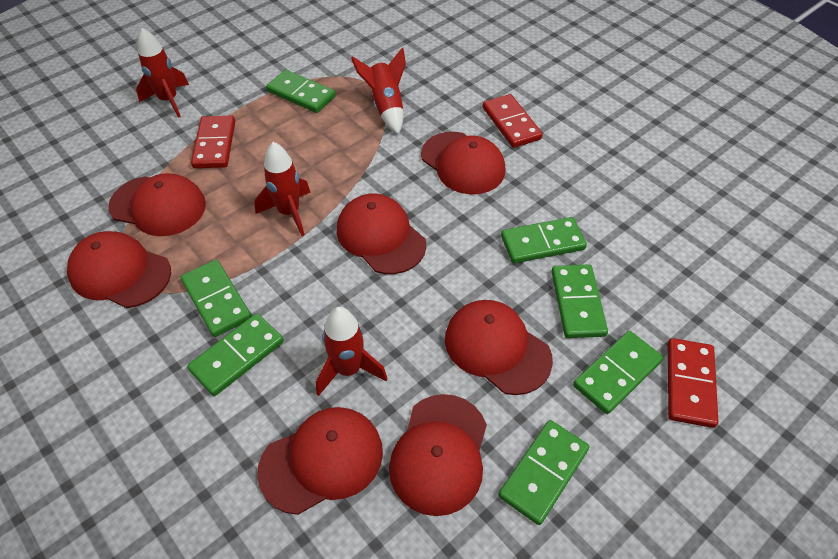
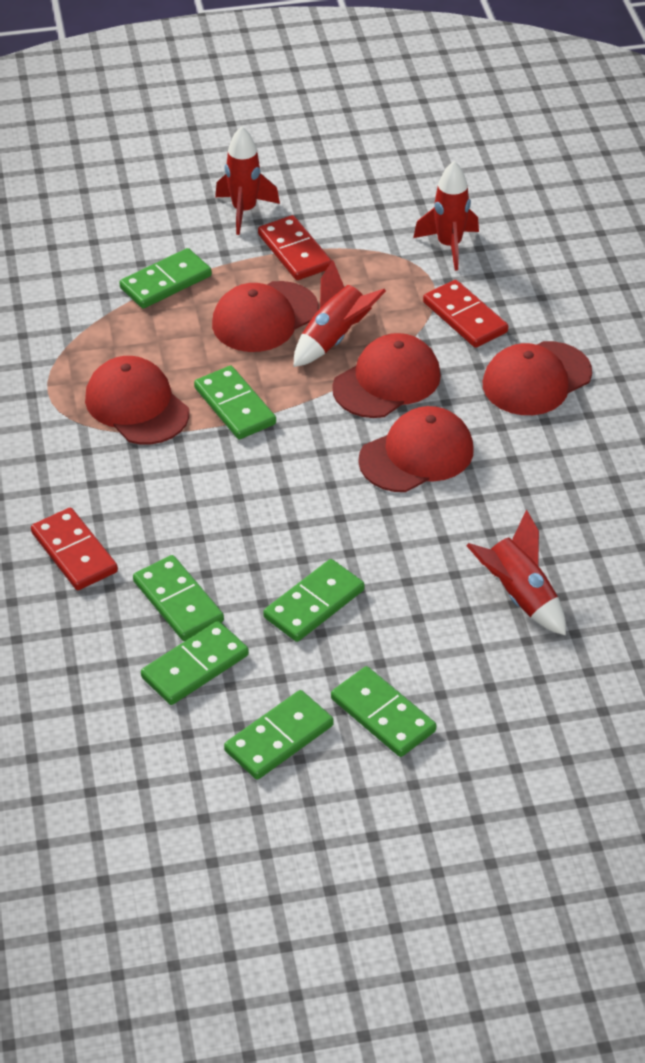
red cap: 7 -> 5

